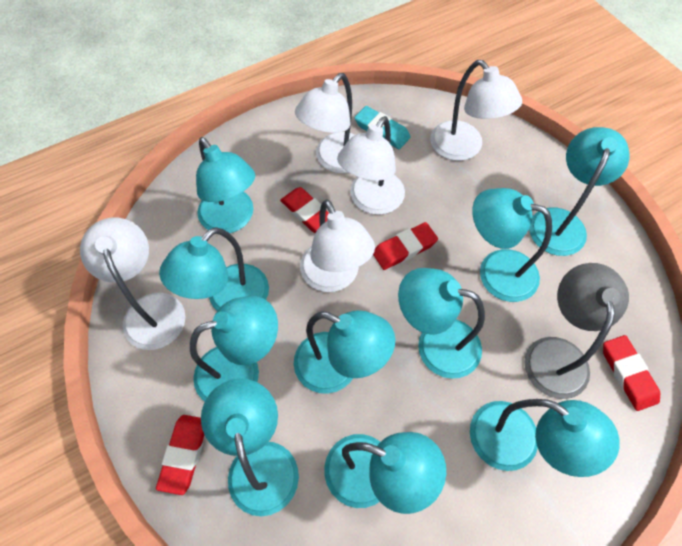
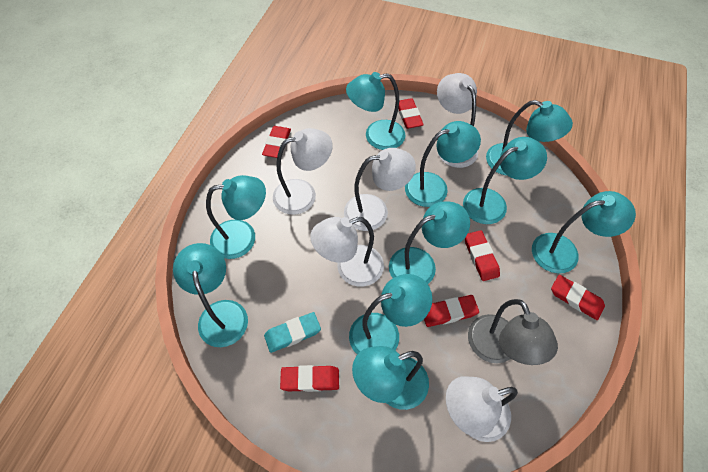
red eraser: 4 -> 6

